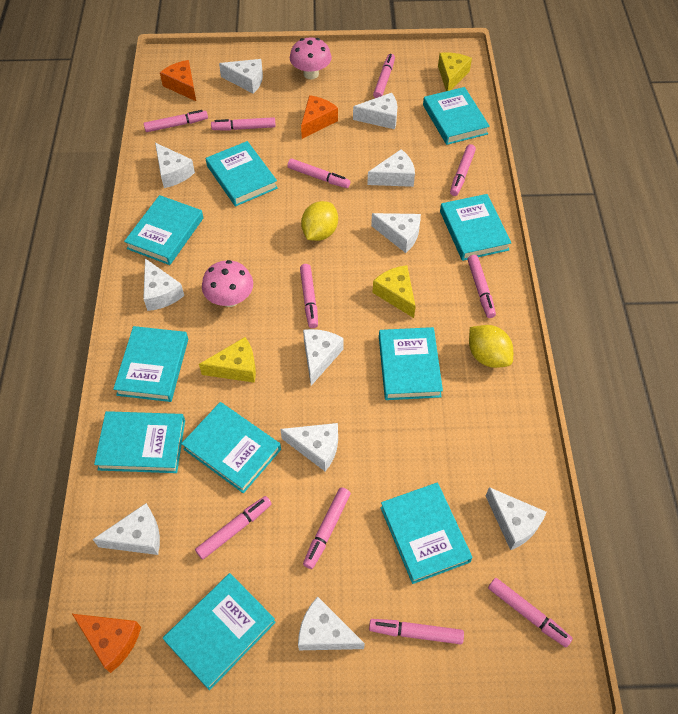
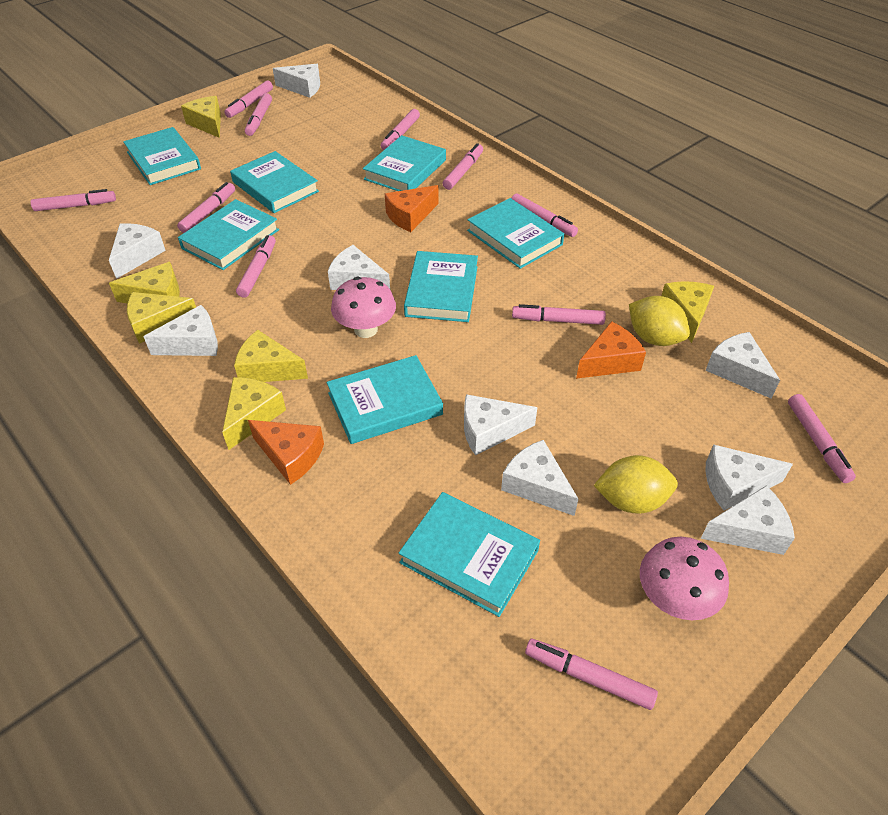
turquoise book: 10 -> 8
white cheese: 11 -> 9
yellow cheese: 3 -> 6

